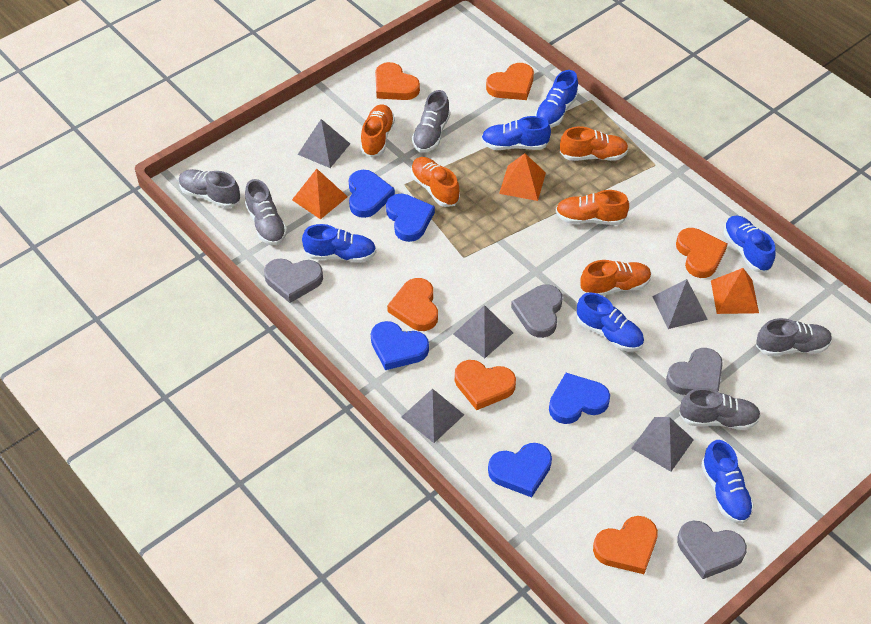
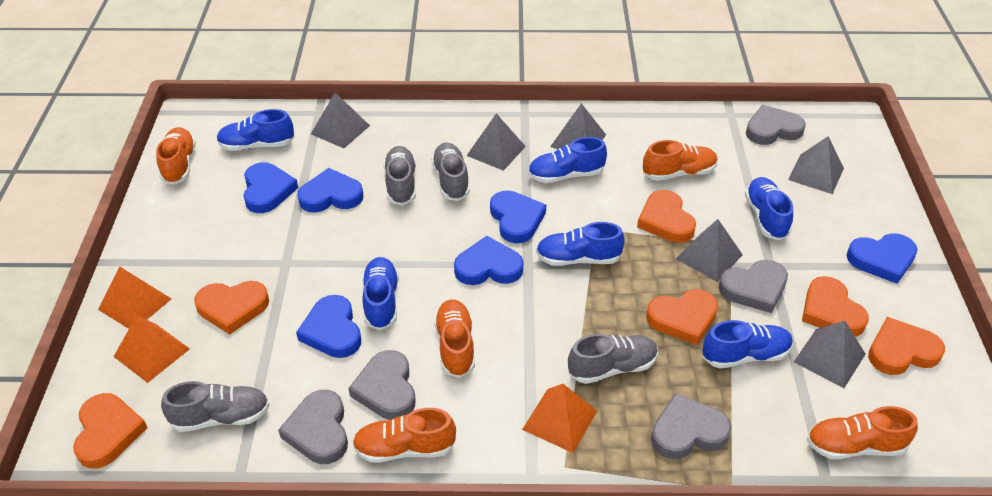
blue heart: 5 -> 6
grey heart: 4 -> 5
grey pyramid: 5 -> 6
grey shoe: 5 -> 4

